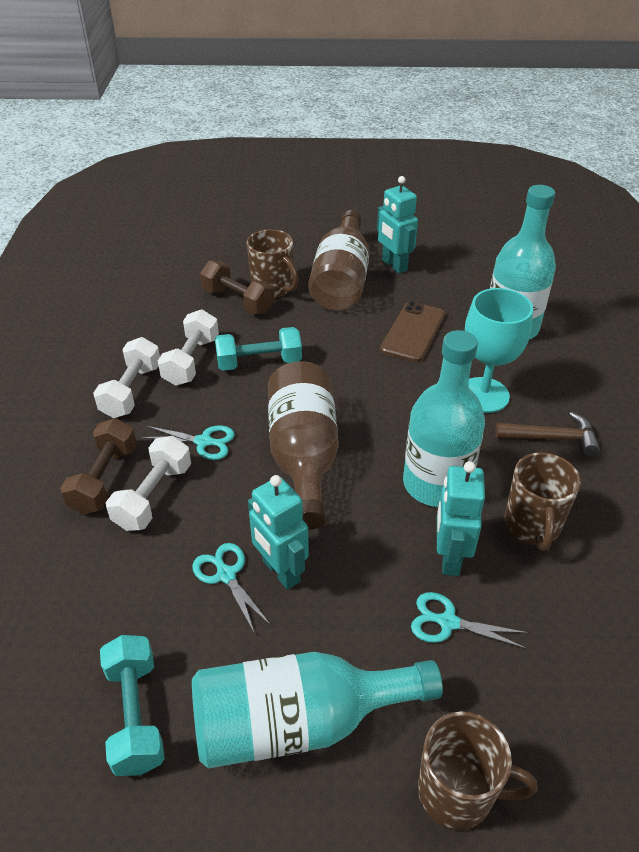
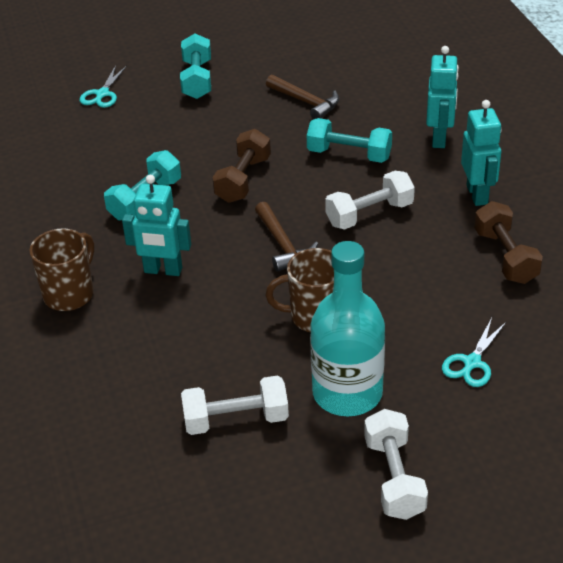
brown bottle: 2 -> 0
brown hammer: 1 -> 2
brown mug: 3 -> 2
brown phone: 1 -> 0
turquoise bottle: 3 -> 1
turquoise dumbbell: 2 -> 3
turquoise goblet: 1 -> 0
turquoise scissors: 3 -> 2

